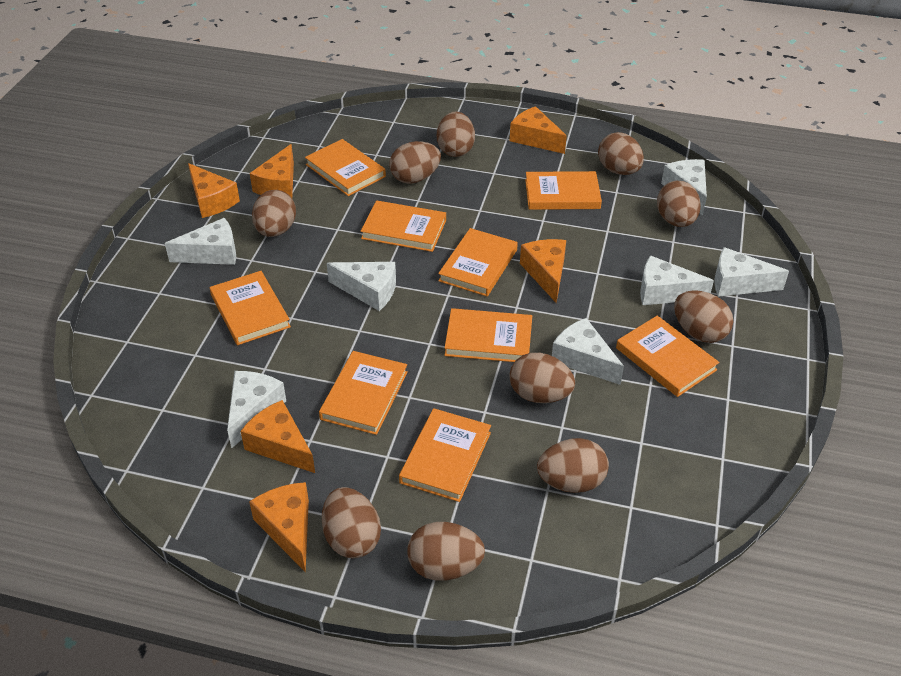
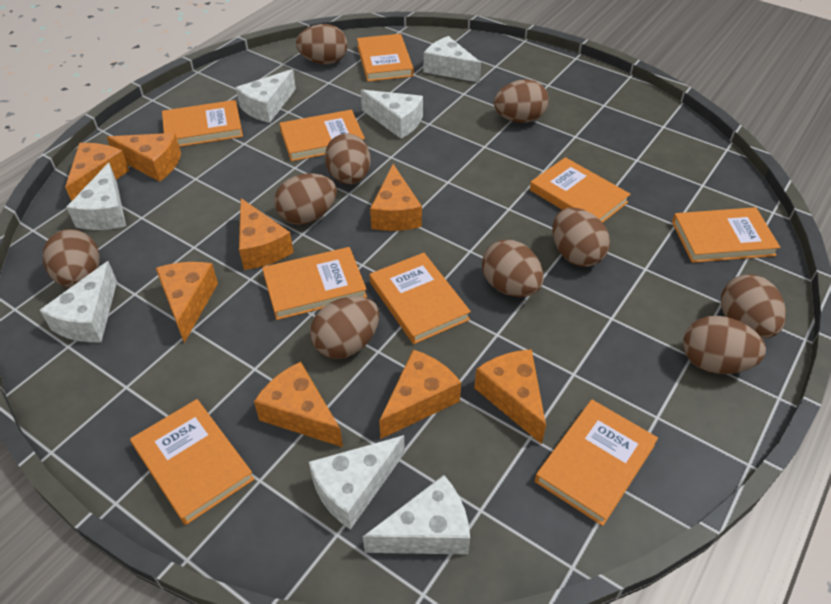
orange cheese: 6 -> 8

